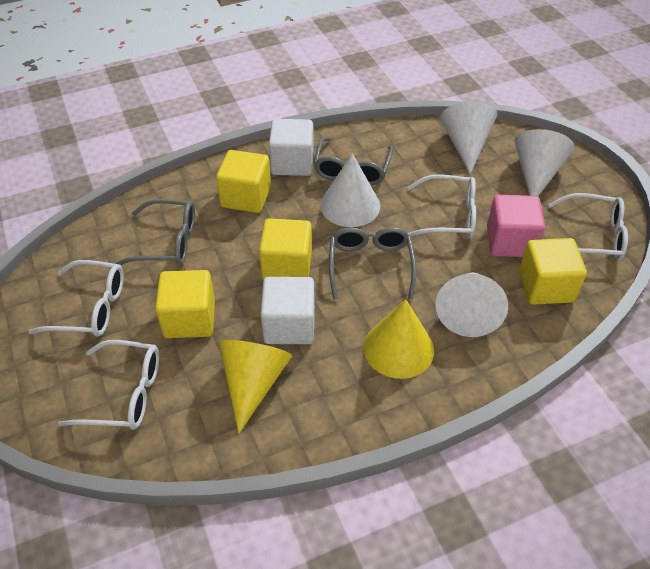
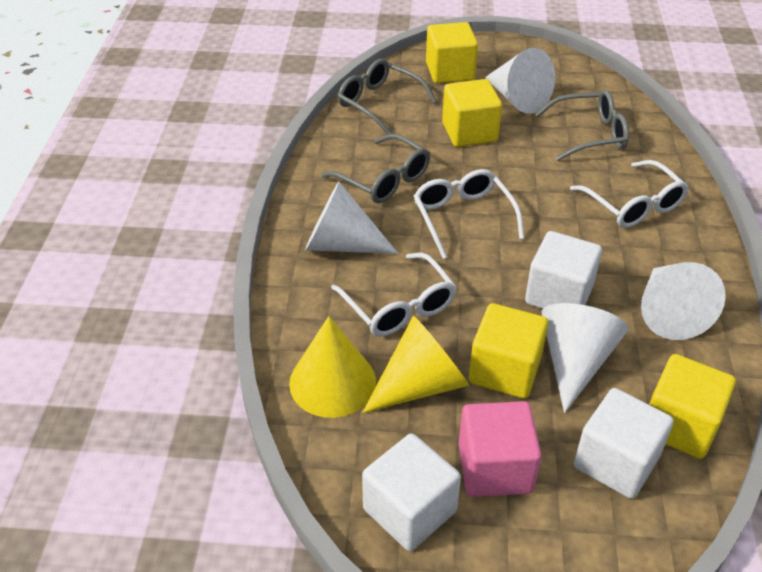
white cube: 2 -> 3
white glasses: 4 -> 3

